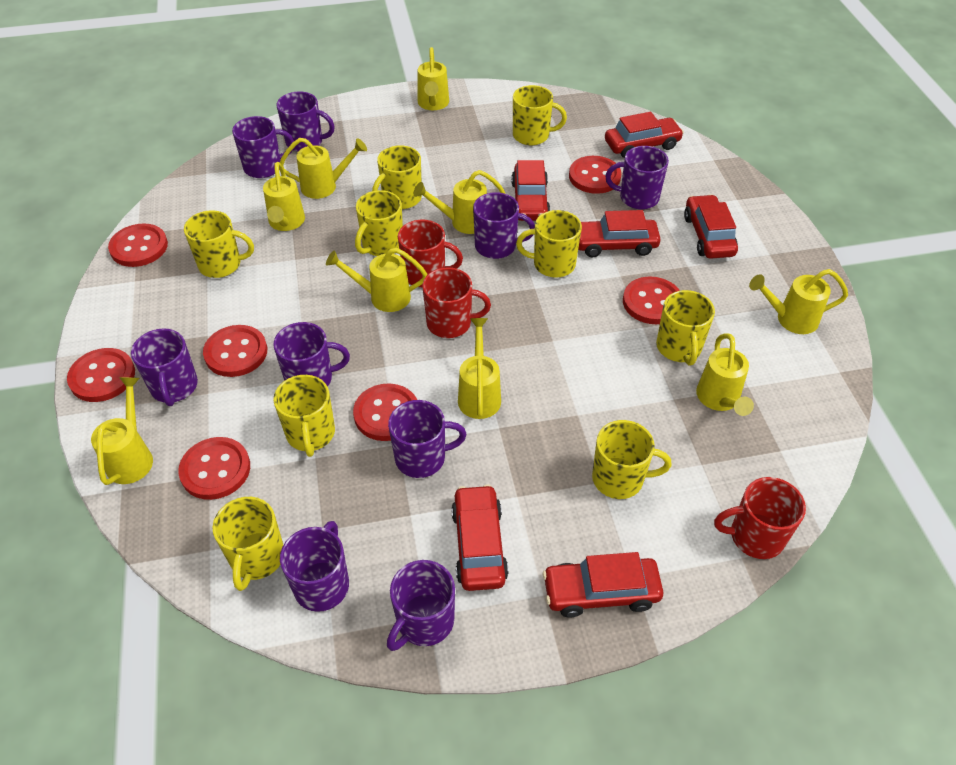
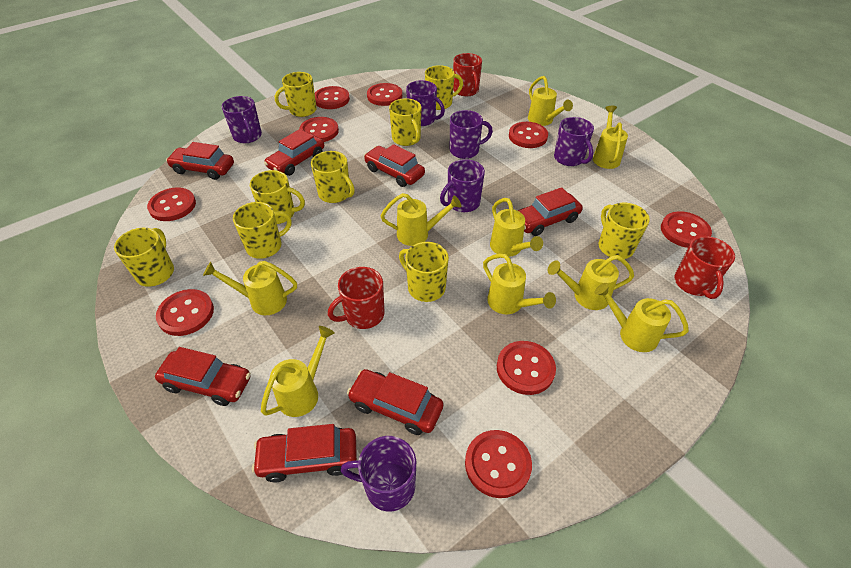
purple mug: 9 -> 6
red button: 7 -> 9
red car: 6 -> 7

